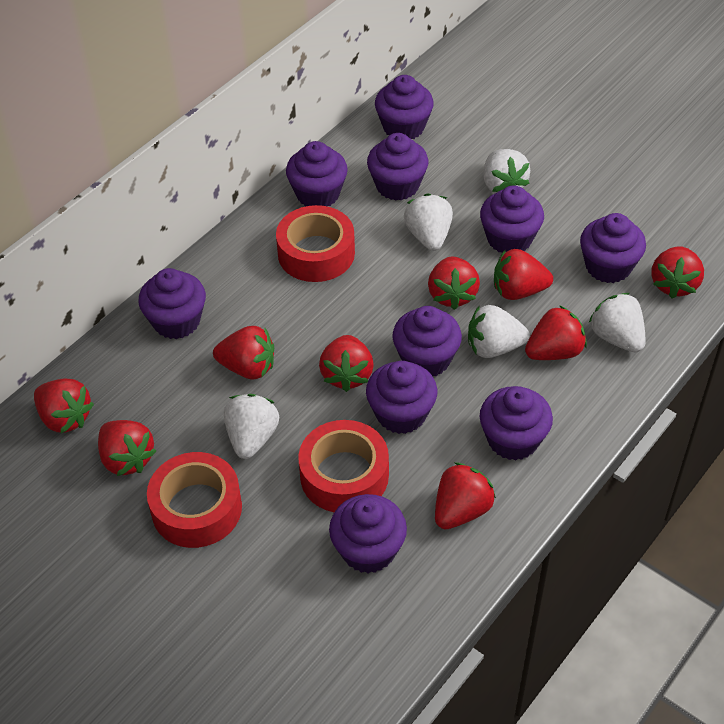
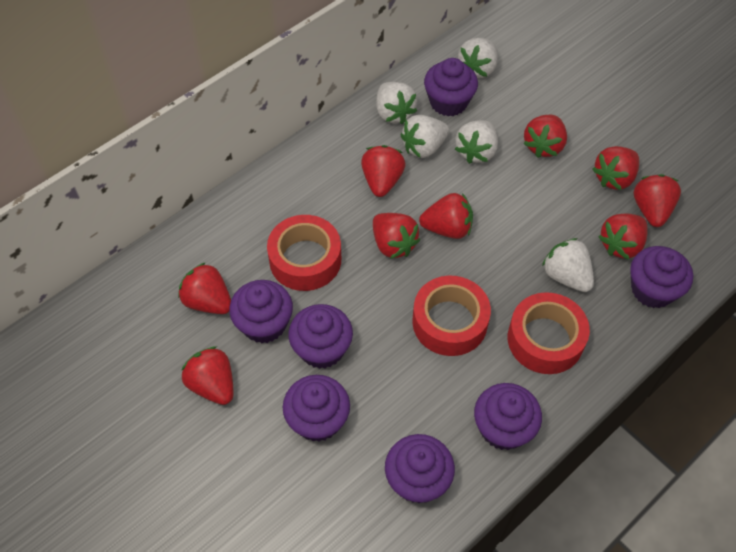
purple cupcake: 10 -> 7

